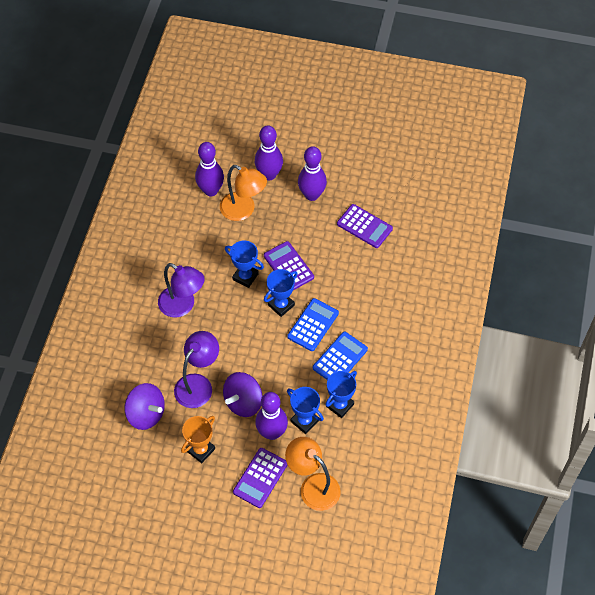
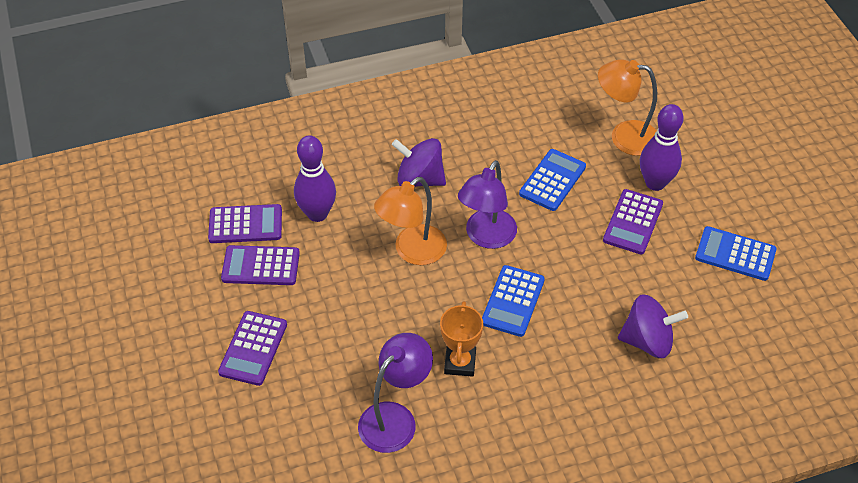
blue calculator: 2 -> 3
blue trophy: 4 -> 0
purple bowling pin: 4 -> 2
purple calculator: 3 -> 4

